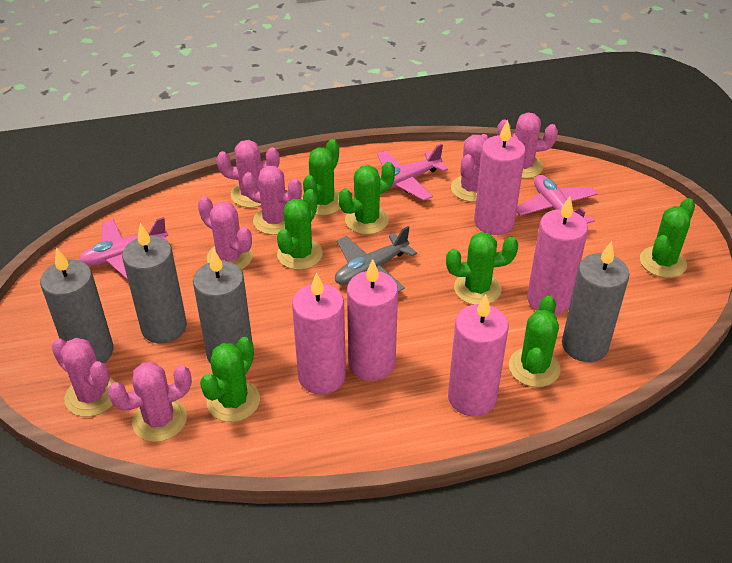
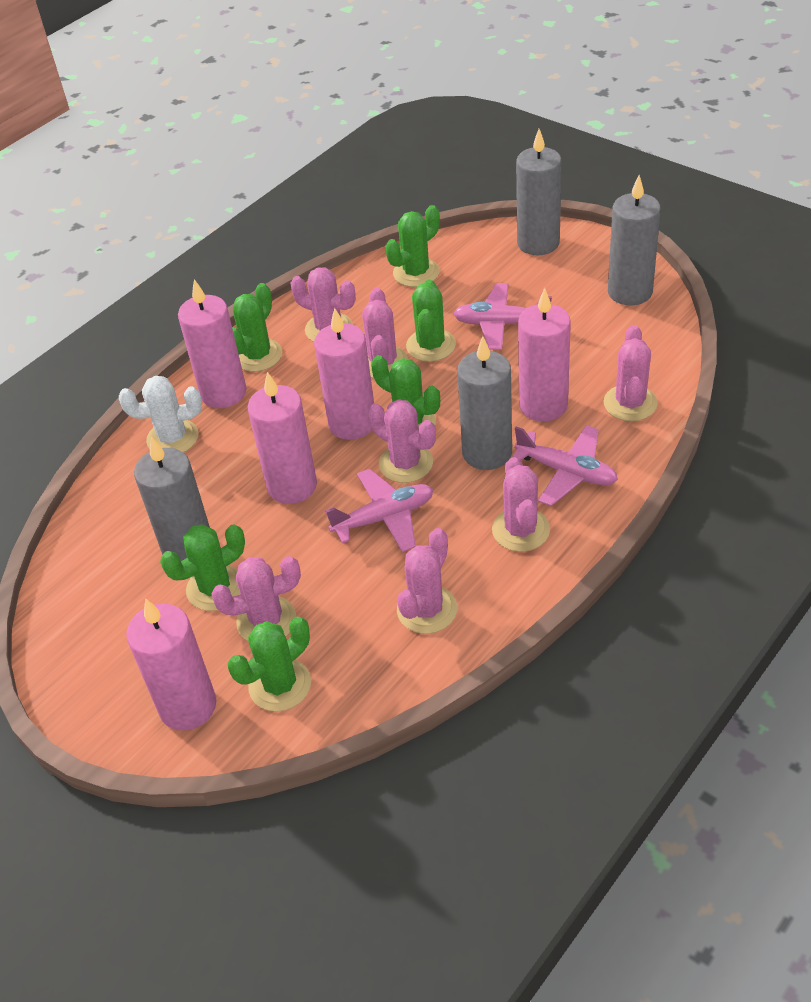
green cactus: 7 -> 6
grey plane: 1 -> 0
white cactus: 0 -> 1

